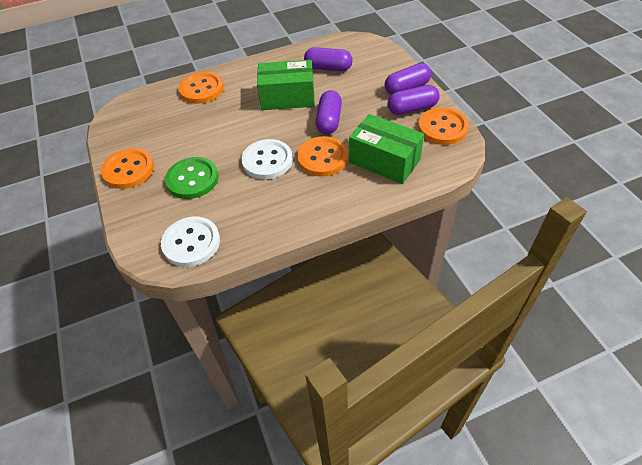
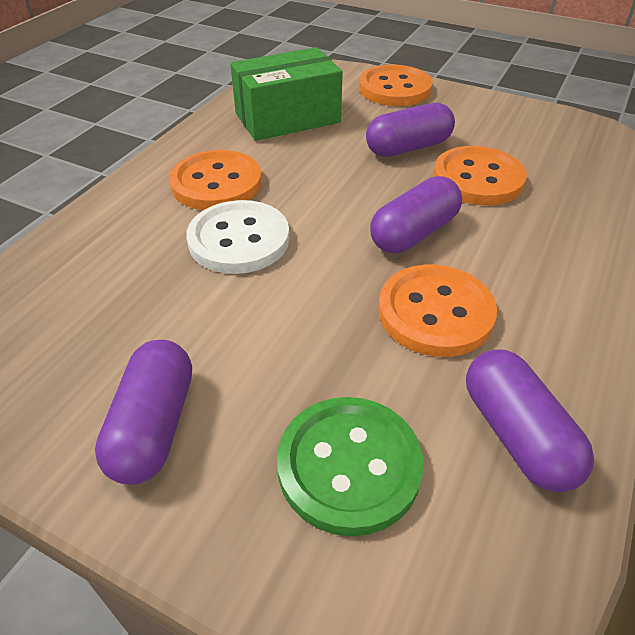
green box: 2 -> 1
white button: 2 -> 1

